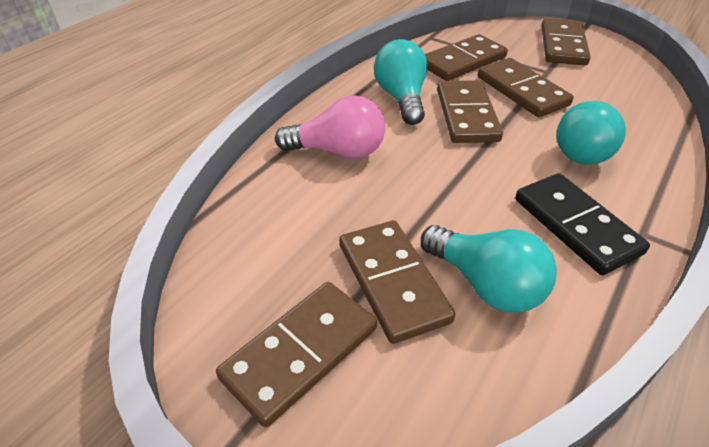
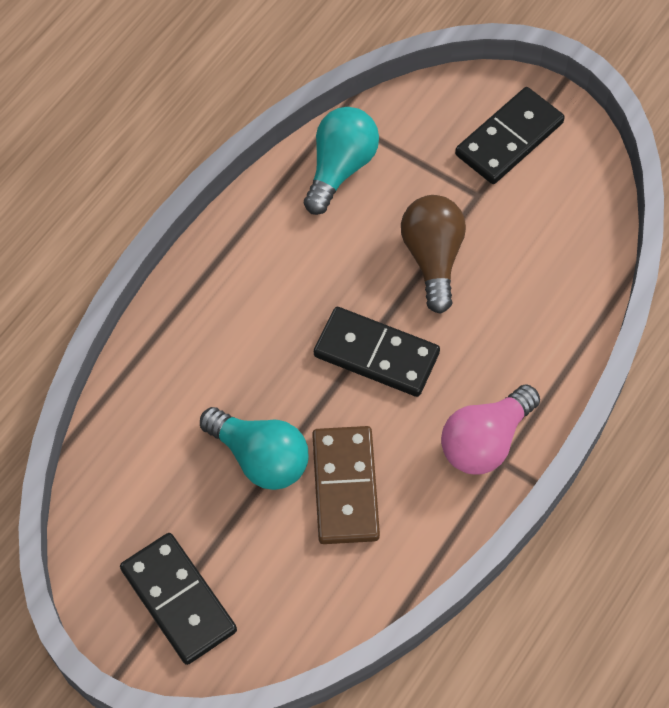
black domino: 1 -> 3
brown domino: 6 -> 1
brown light bulb: 0 -> 1
turquoise light bulb: 3 -> 2

